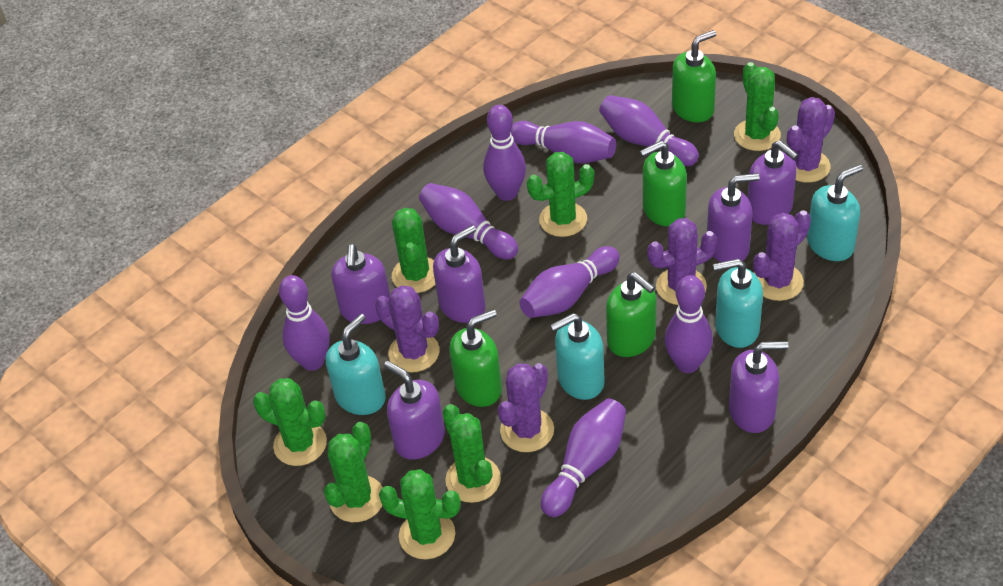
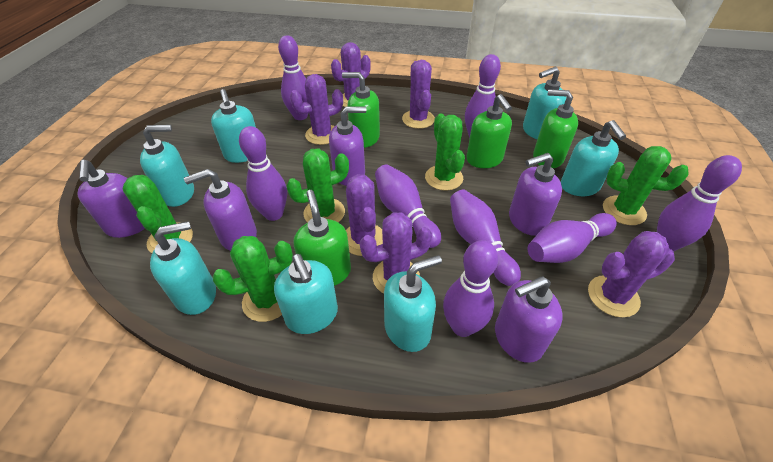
green cactus: 7 -> 5
purple cactus: 5 -> 6
purple soap dispenser: 6 -> 5
turquoise soap dispenser: 4 -> 7

